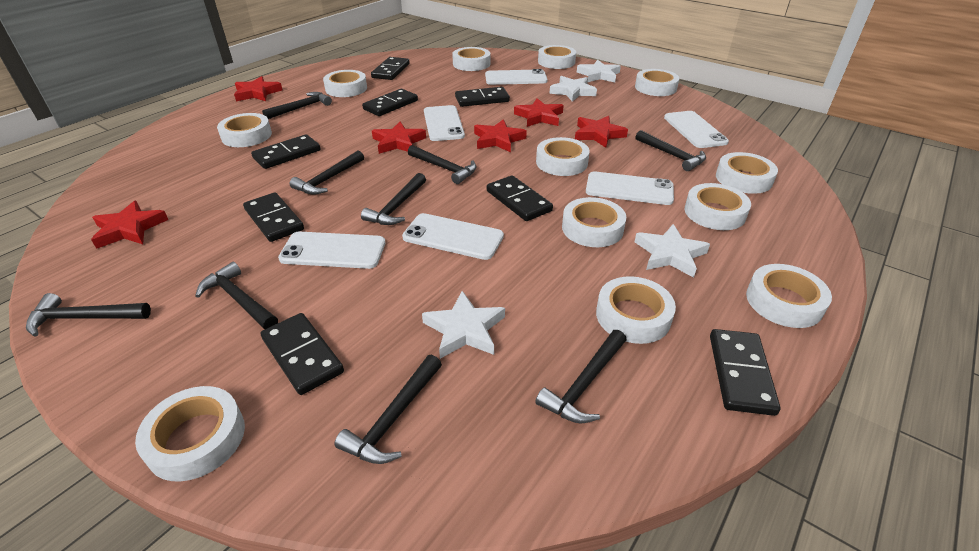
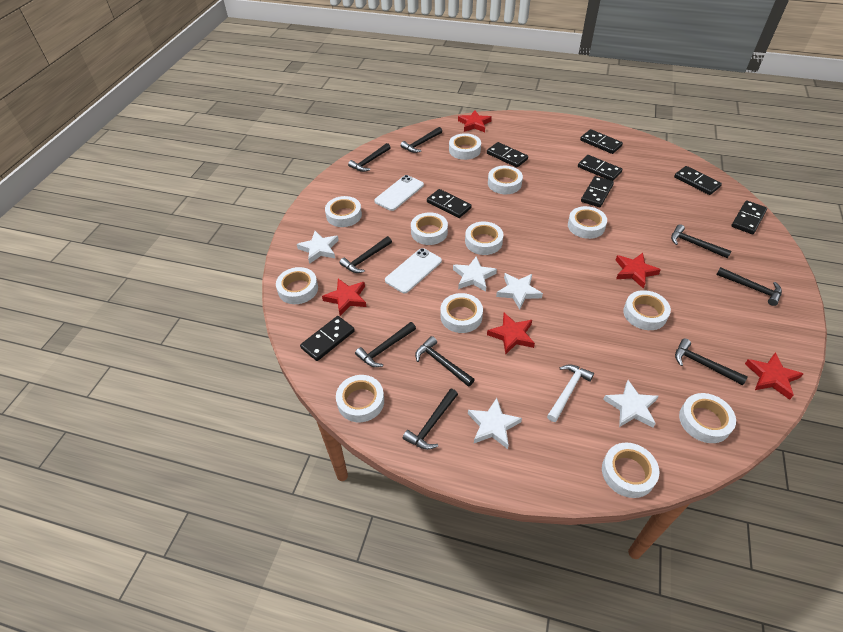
red star: 6 -> 5
white hammer: 0 -> 1
white phone: 6 -> 2
white star: 4 -> 5

